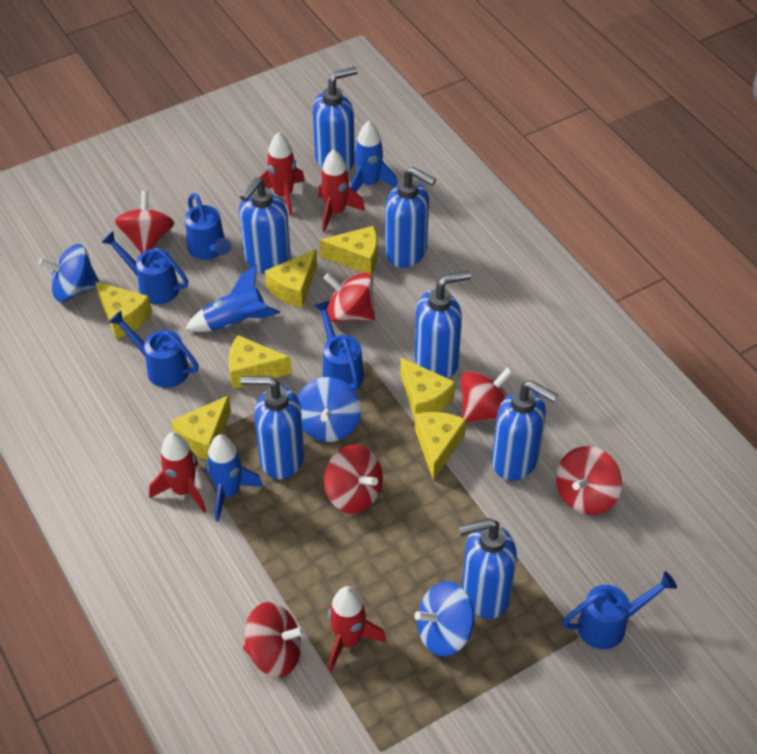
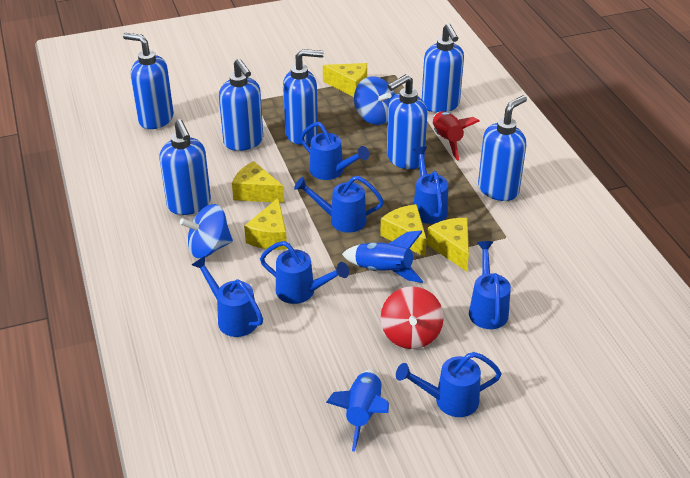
blue rocket: 3 -> 2
blue spinning top: 3 -> 2
blue watering can: 5 -> 7
red rocket: 4 -> 1
red spinning top: 6 -> 1
yellow cheese: 7 -> 5

